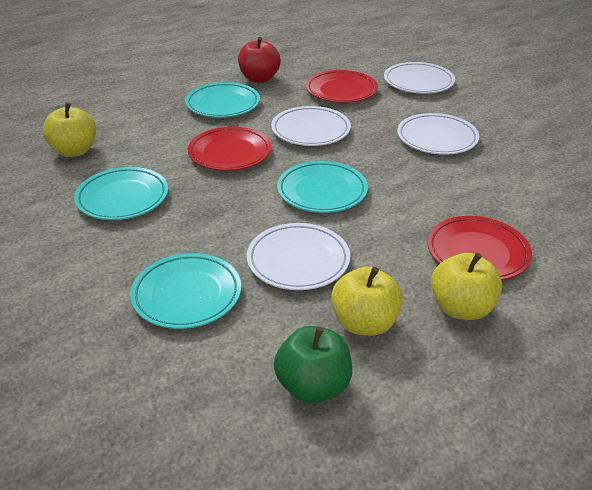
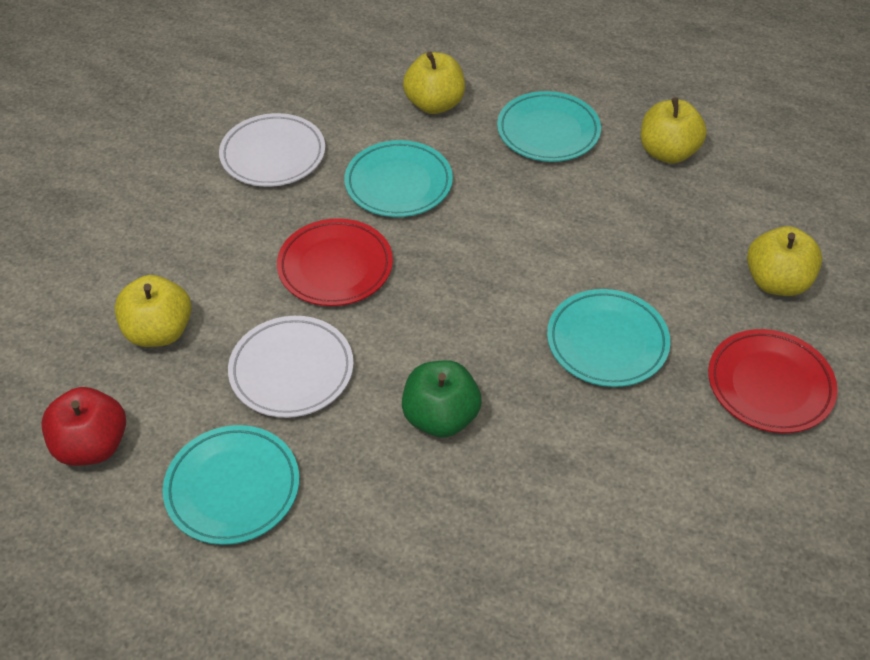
red plate: 3 -> 2
white plate: 4 -> 2
yellow apple: 3 -> 4

